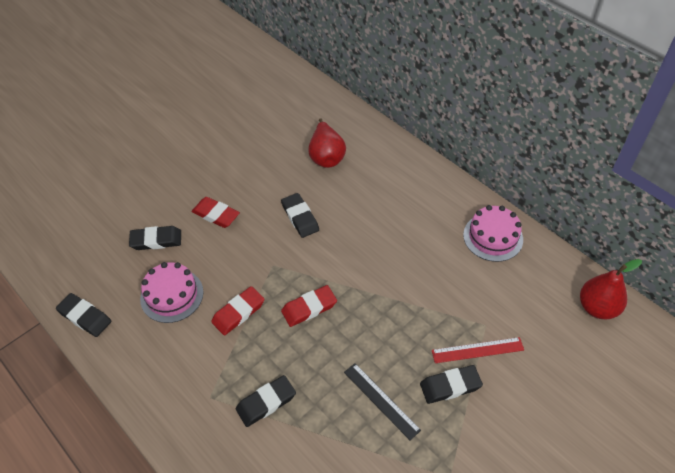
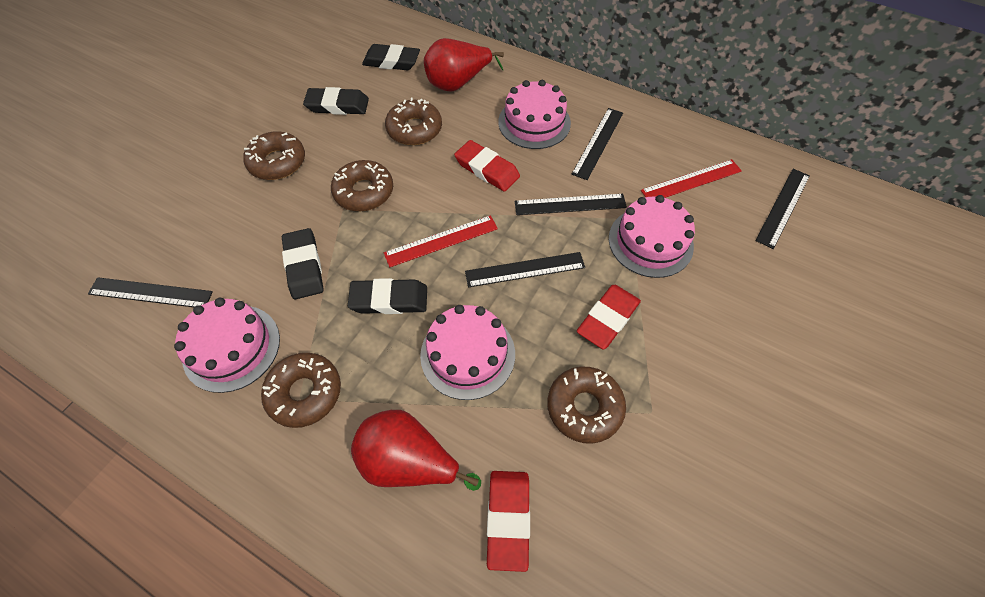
black eraser: 5 -> 4
black ruler: 1 -> 5
brown donut: 0 -> 5
pink cake: 2 -> 4
red ruler: 1 -> 2

